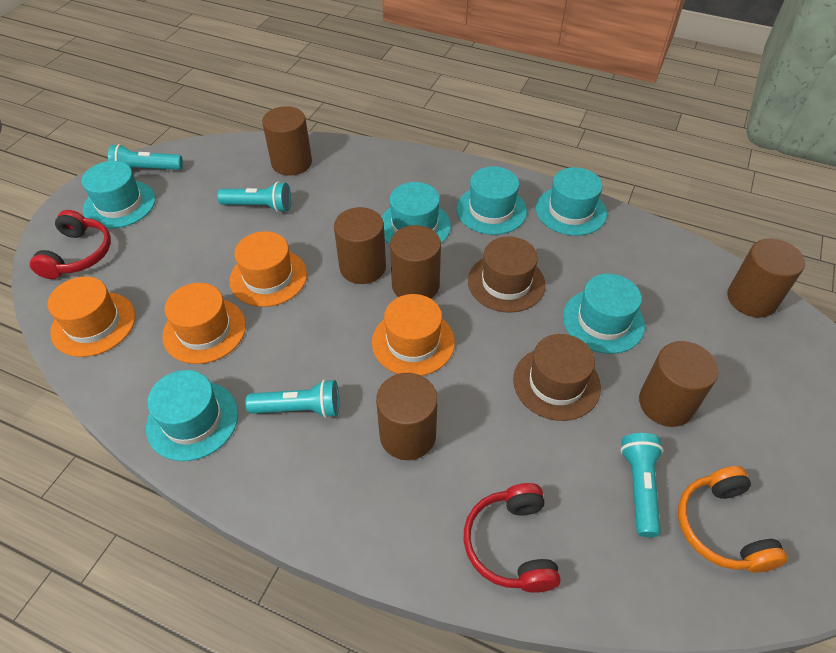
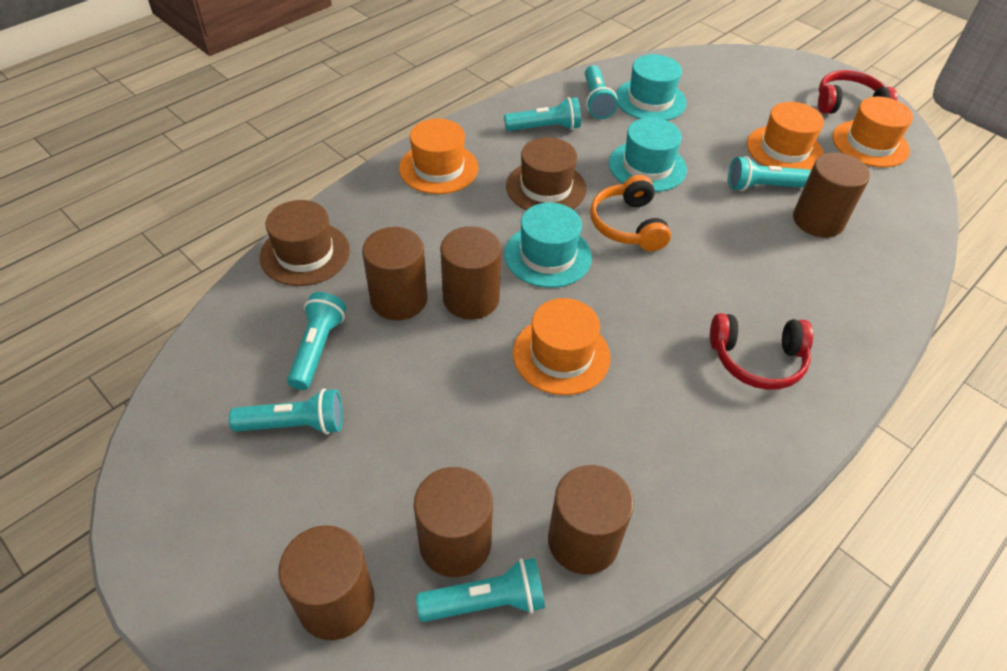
turquoise flashlight: 4 -> 6
turquoise hat: 6 -> 3

